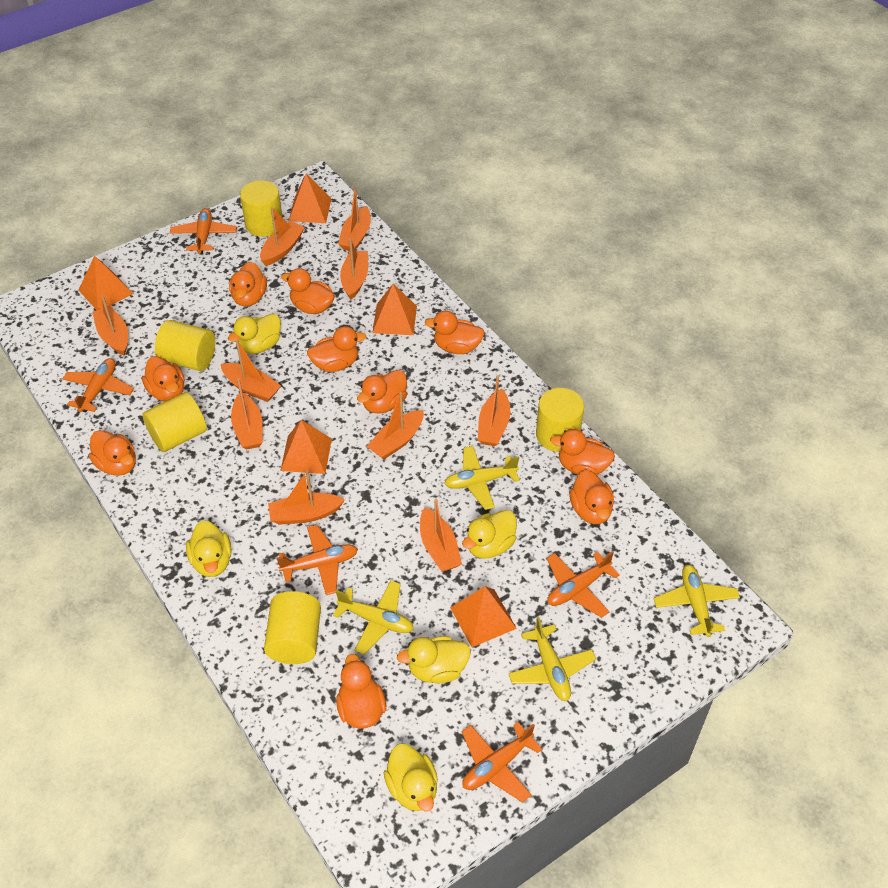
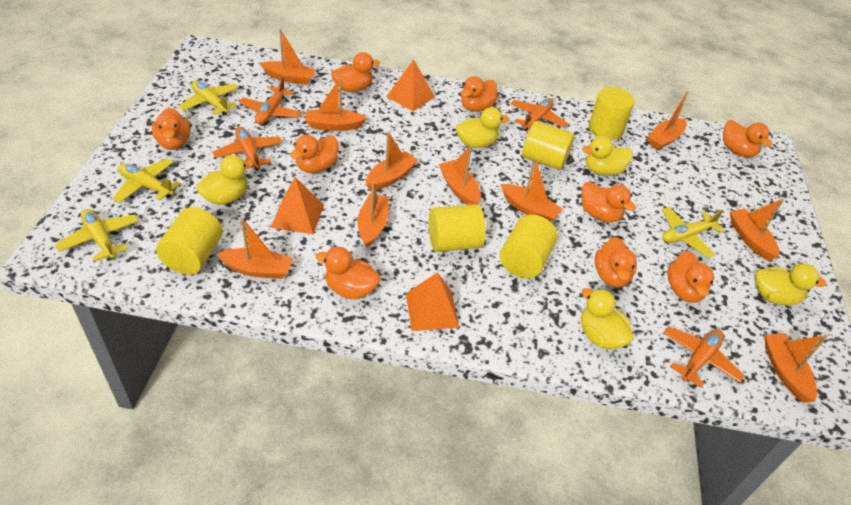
orange duck: 10 -> 9
orange plane: 5 -> 4
orange pyramid: 5 -> 3

